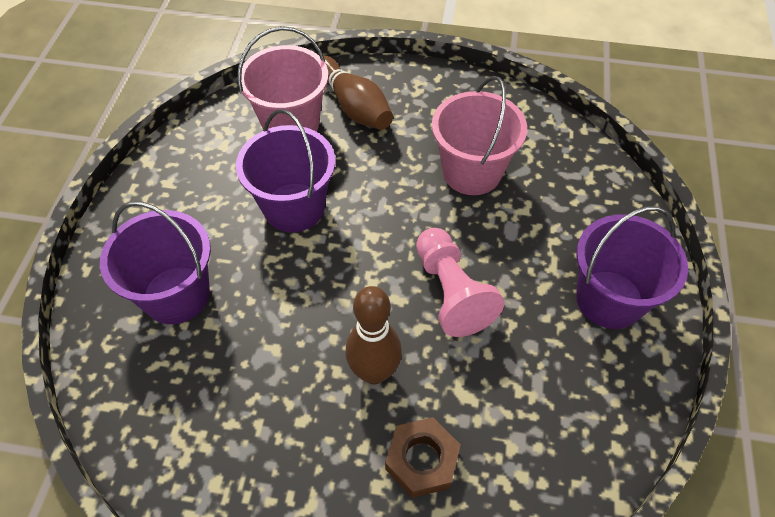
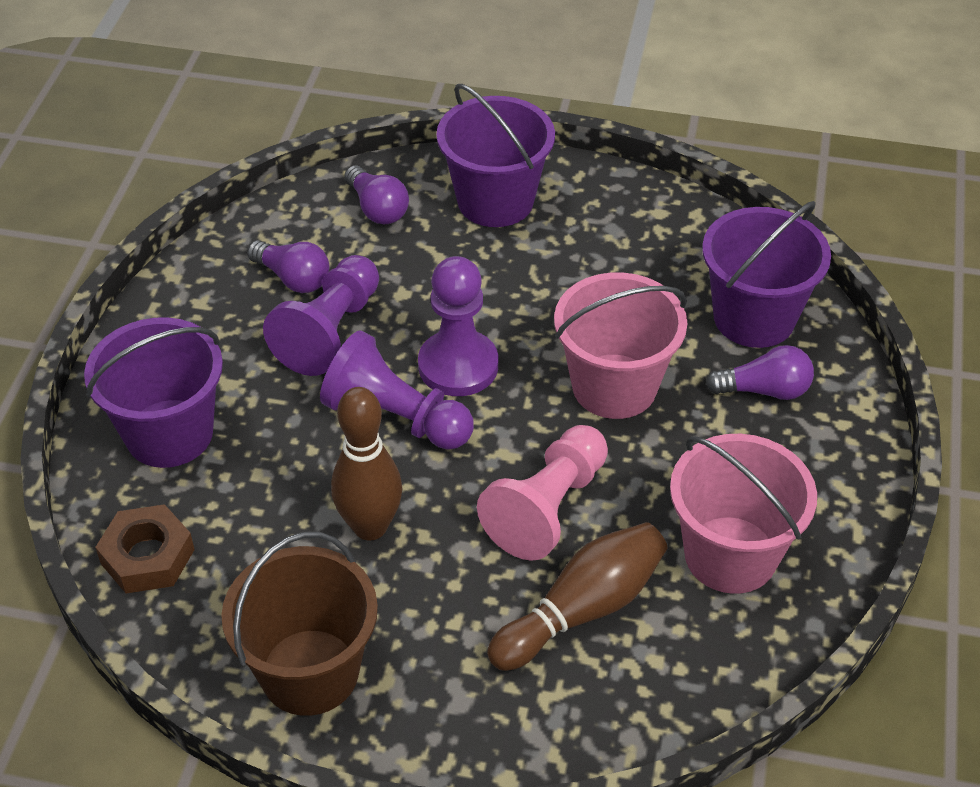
brown bucket: 0 -> 1
purple light bulb: 0 -> 3
purple pawn: 0 -> 3

